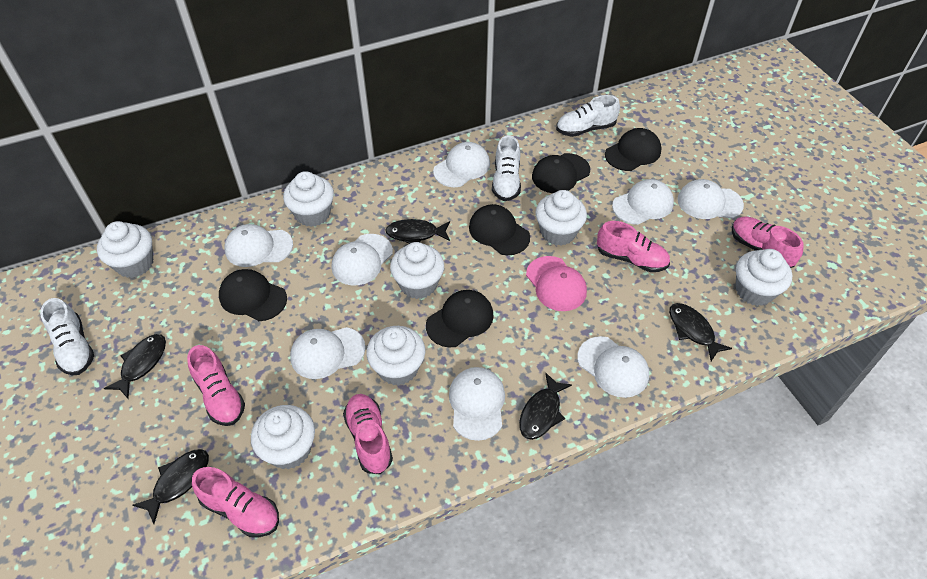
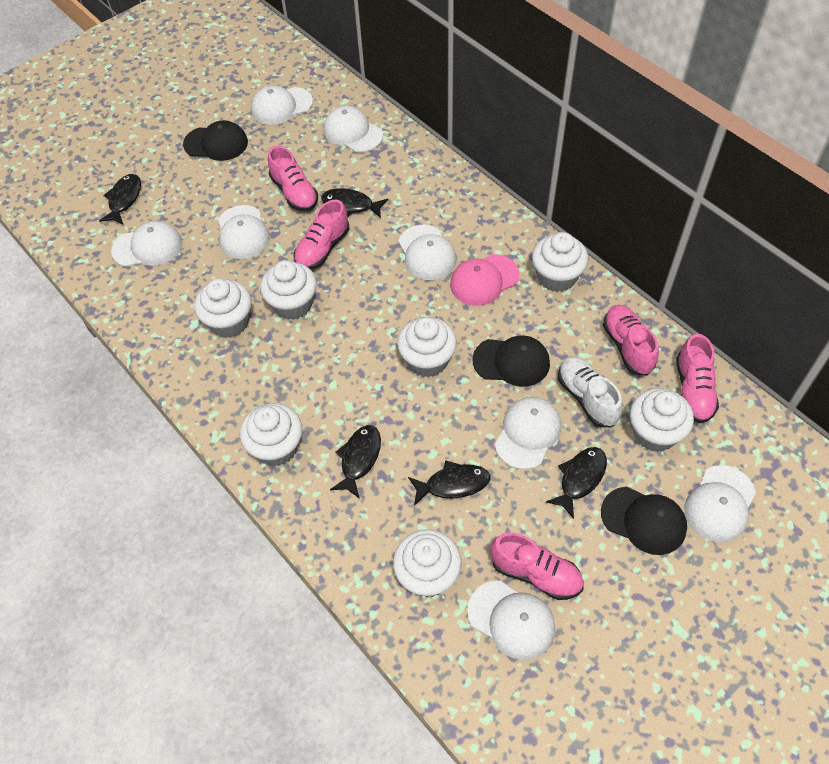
black cap: 5 -> 3
white shoe: 3 -> 1

